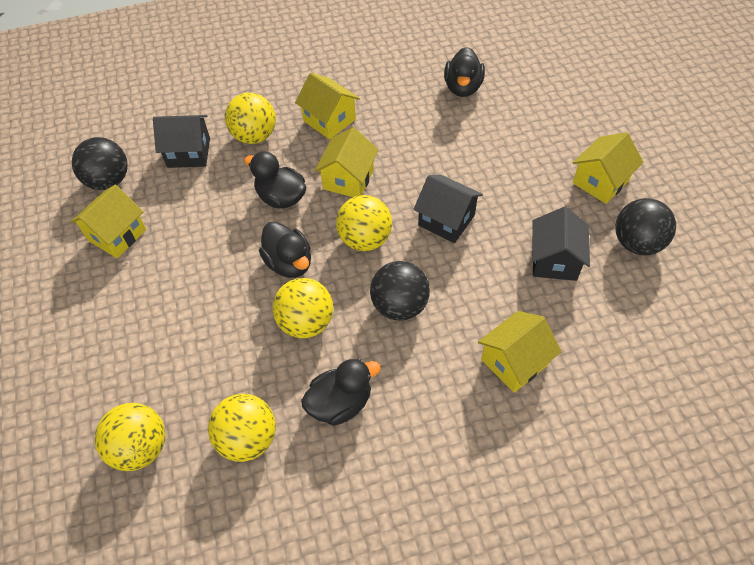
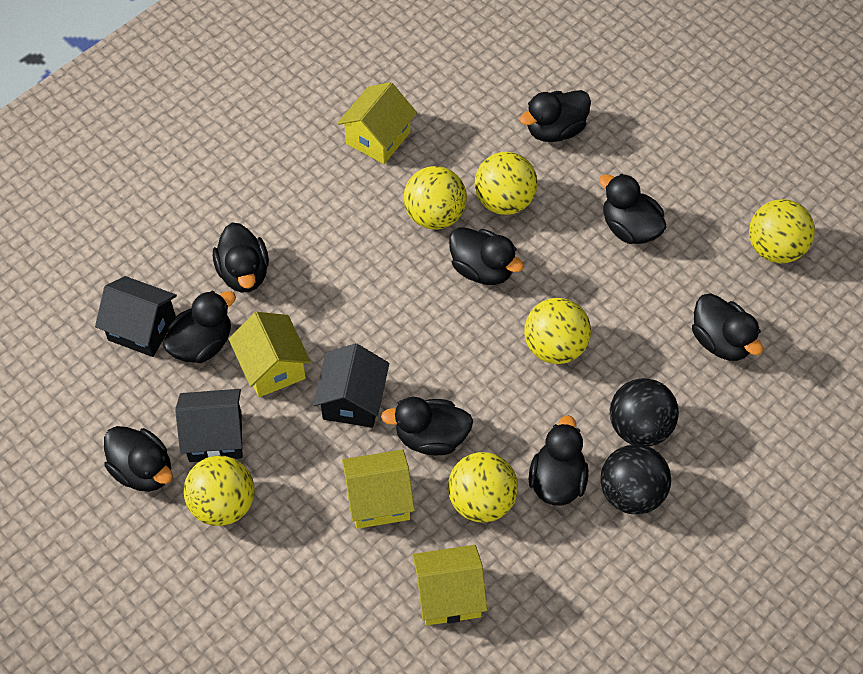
black ball: 3 -> 2
black duck: 4 -> 9
yellow ball: 5 -> 6
yellow house: 5 -> 4

